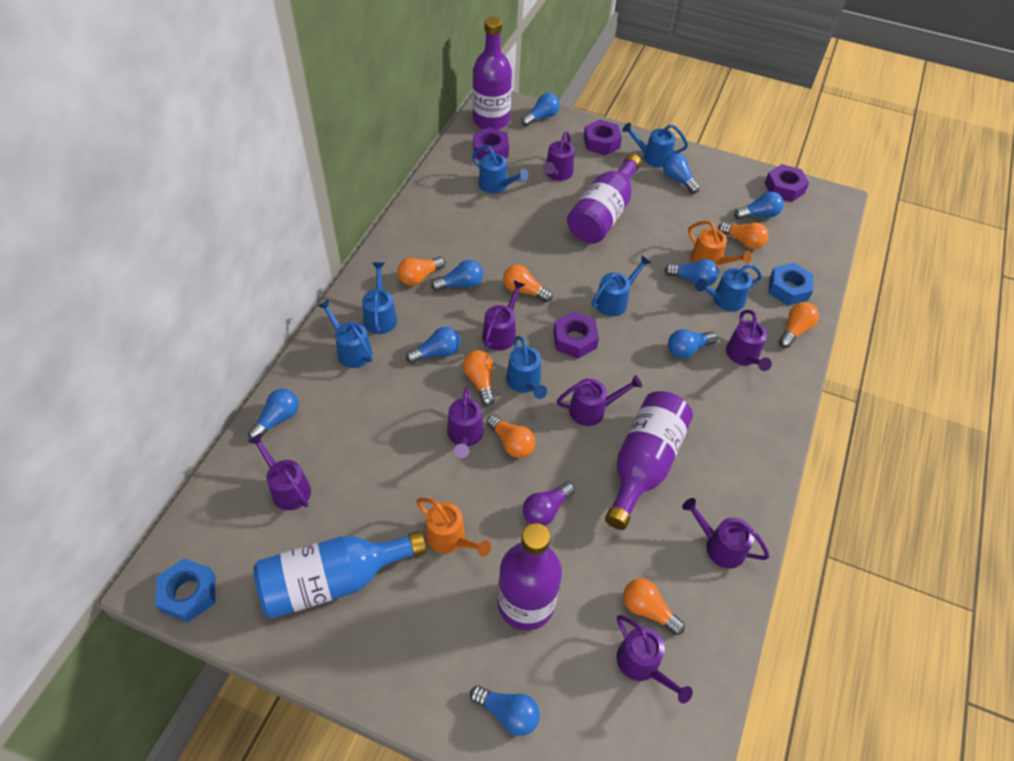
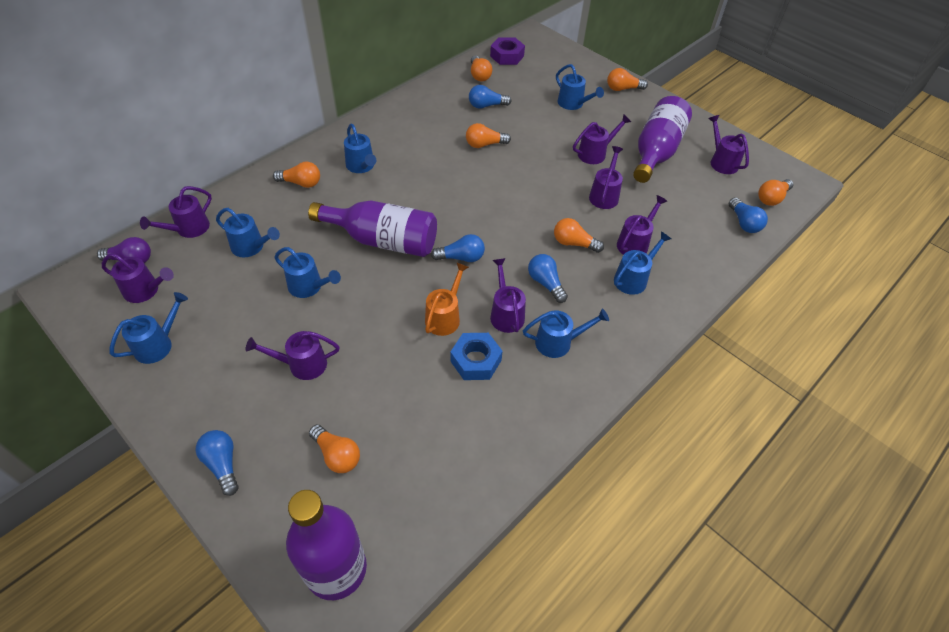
blue bottle: 1 -> 0
blue light bulb: 9 -> 5
blue nut: 2 -> 1
orange watering can: 2 -> 1
purple bottle: 4 -> 3
purple nut: 4 -> 1

